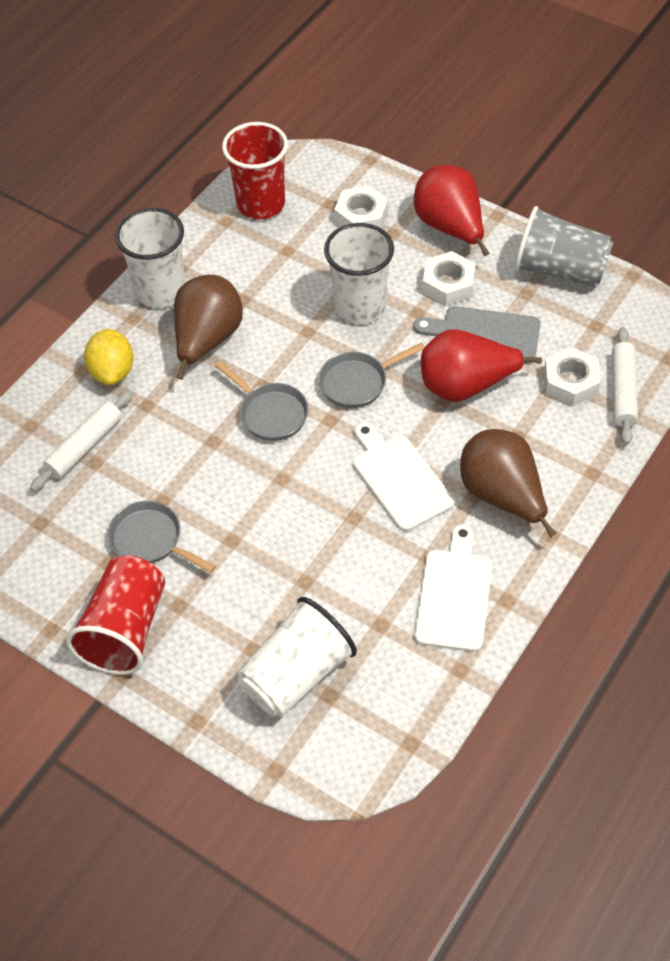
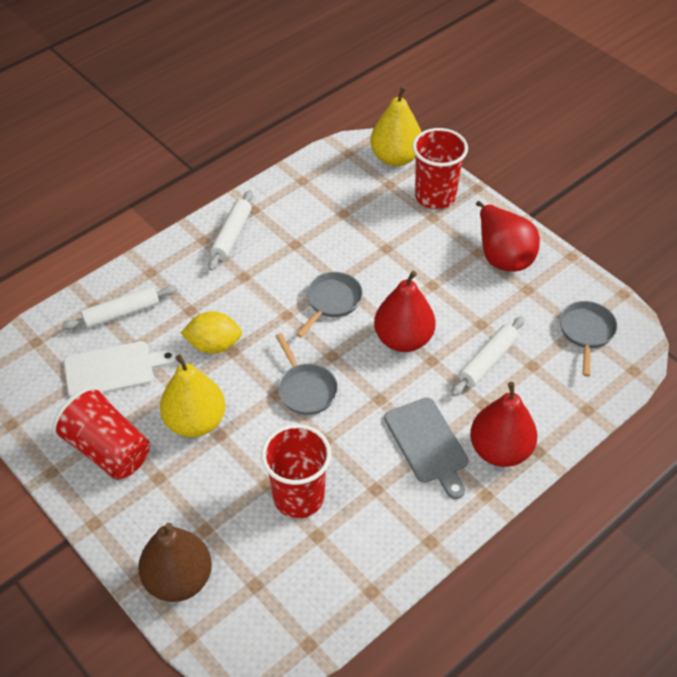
brown pear: 2 -> 1
grey cup: 1 -> 0
red cup: 2 -> 3
red pear: 2 -> 3
white cup: 3 -> 0
white cutting board: 2 -> 1
white nut: 3 -> 0
white rolling pin: 2 -> 3
yellow pear: 0 -> 2

